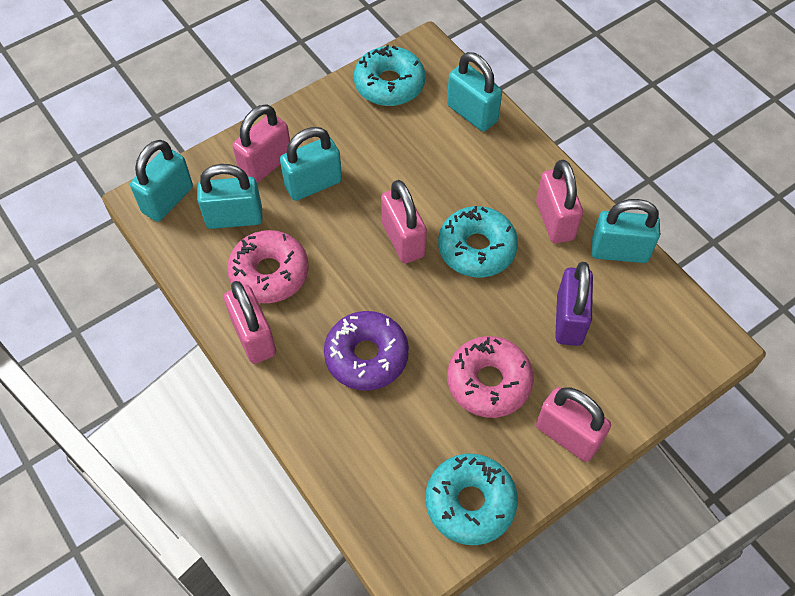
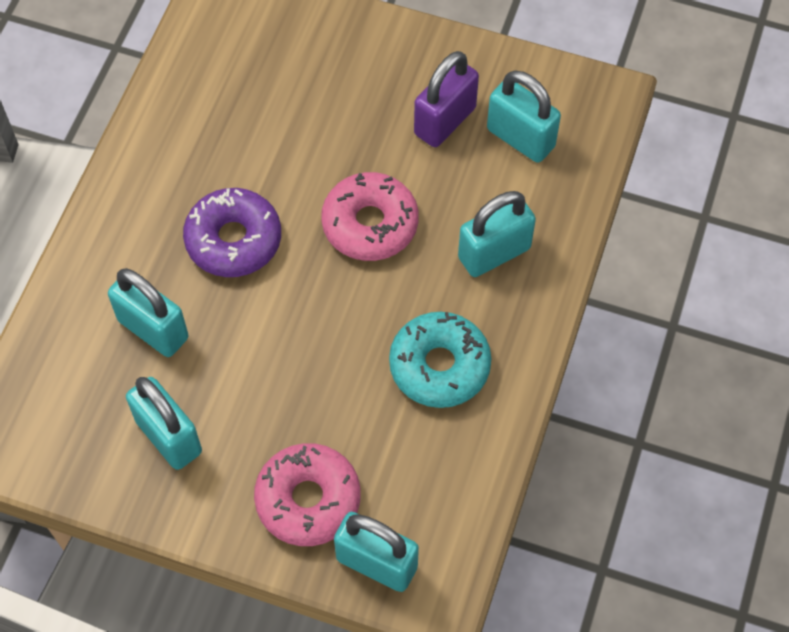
pink padlock: 5 -> 0
turquoise donut: 3 -> 1

